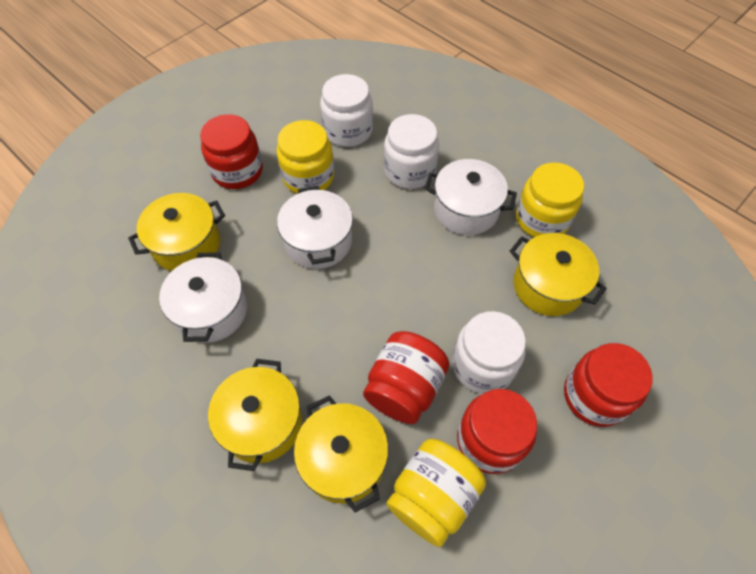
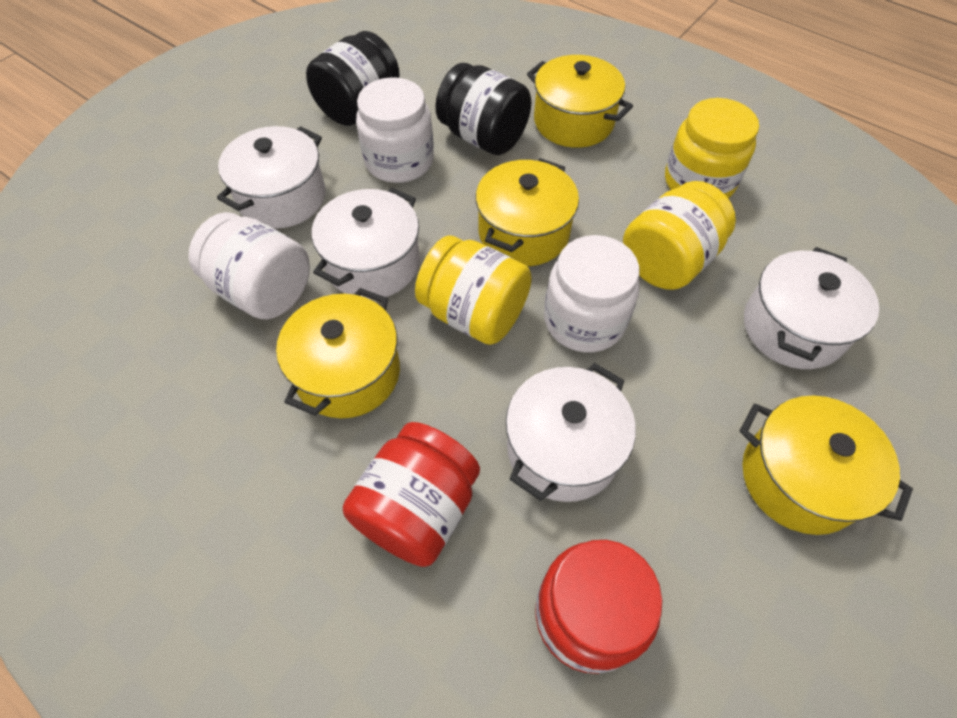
black jar: 0 -> 2
red jar: 4 -> 2
white pot: 3 -> 4

